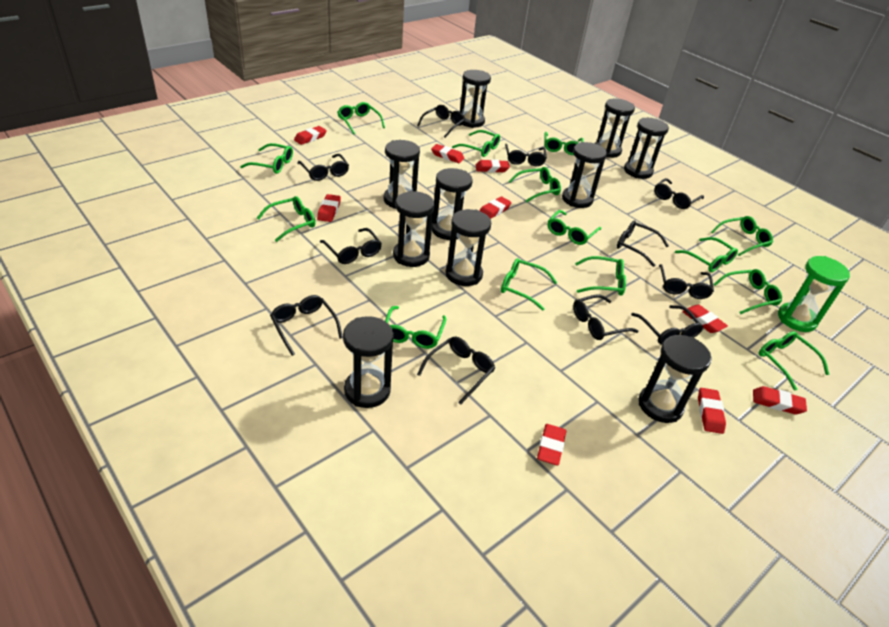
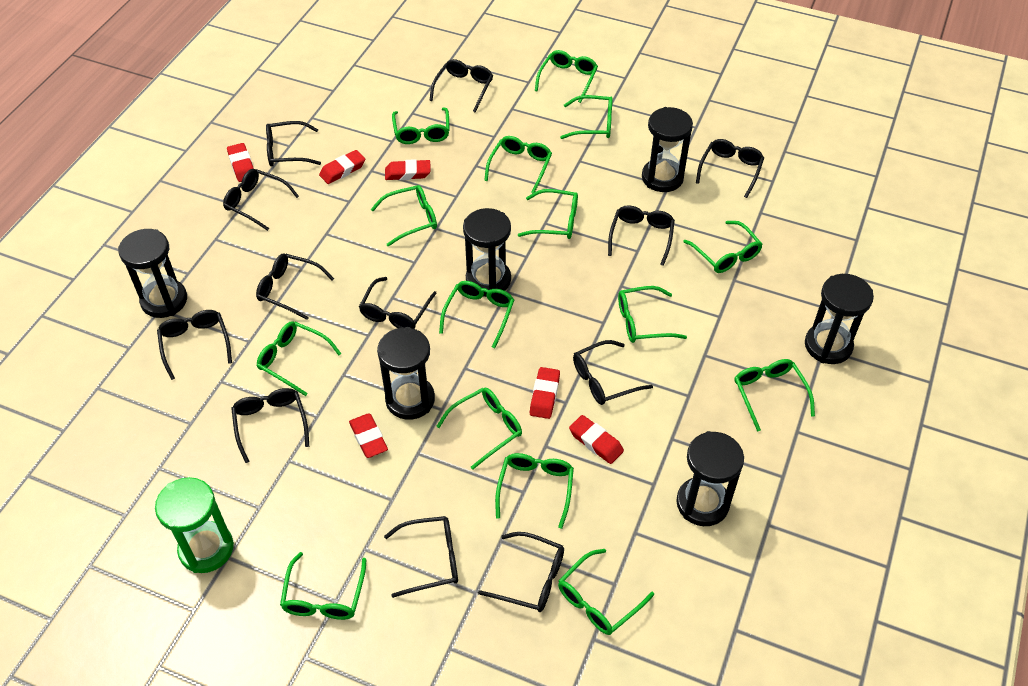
black glasses: 11 -> 12
black hourglass: 10 -> 6
green glasses: 14 -> 15
red eraser: 9 -> 6

